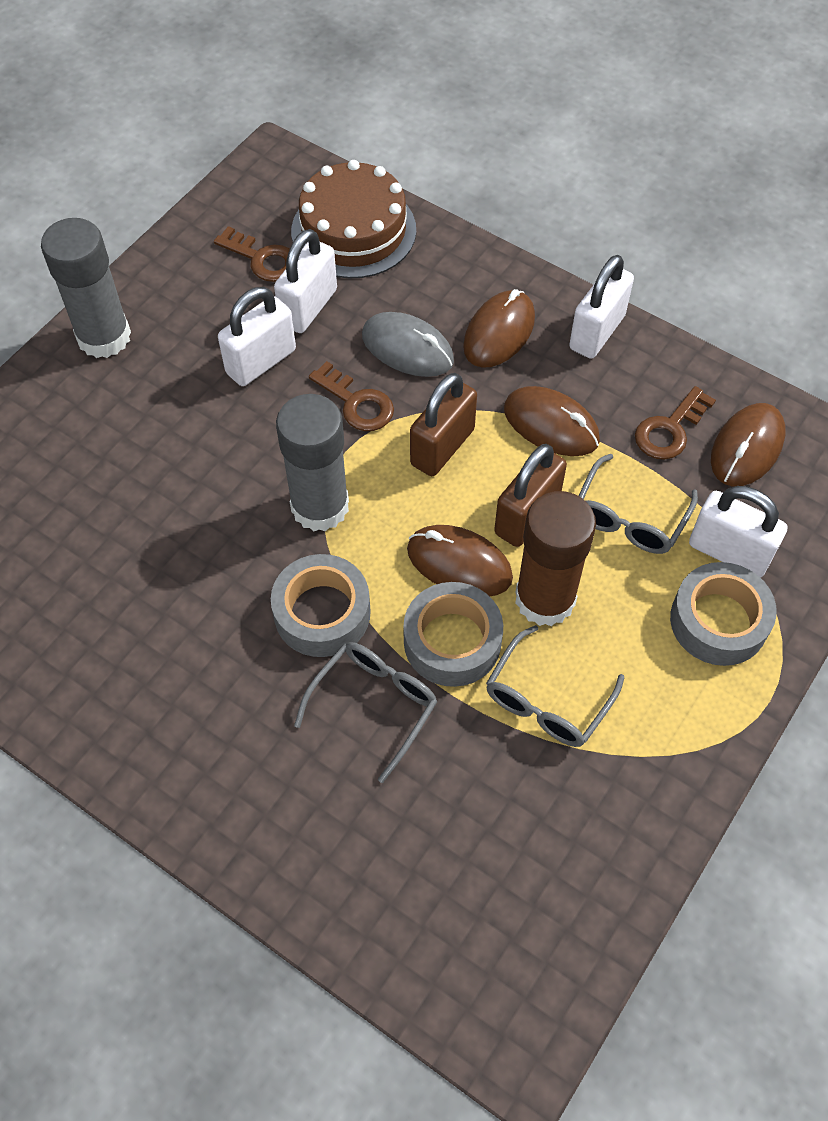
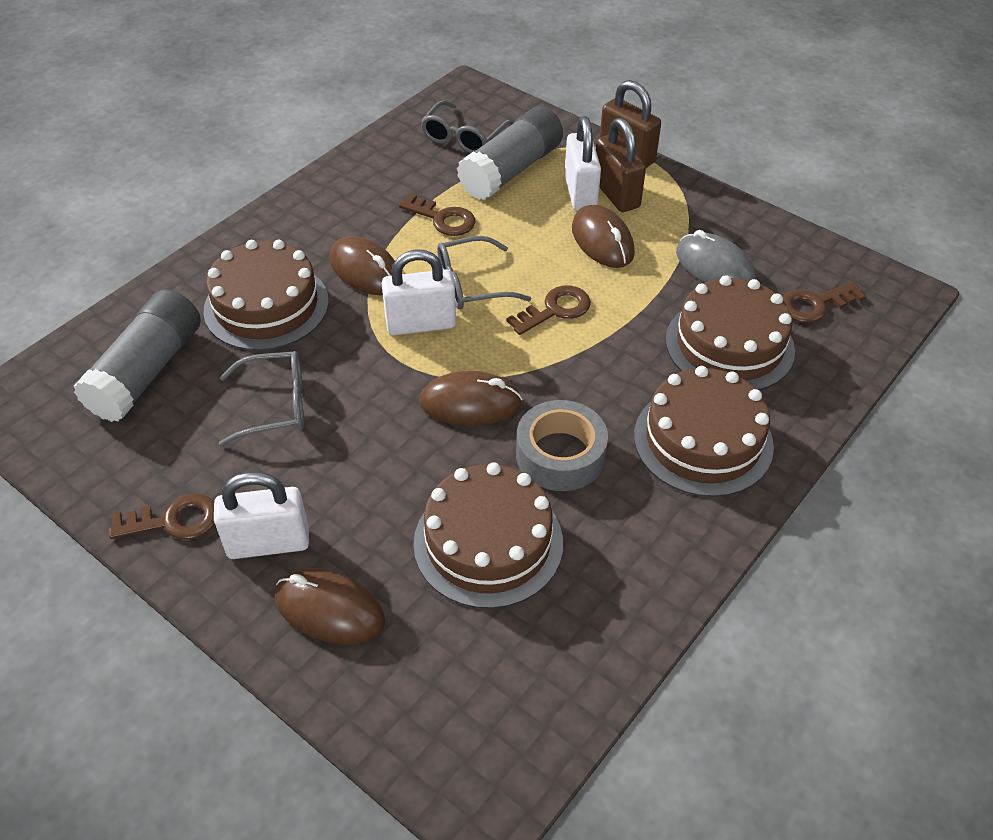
brown cake: 1 -> 4
brown glue stick: 1 -> 0
brown key: 3 -> 4
grey tape: 3 -> 1
white padlock: 4 -> 3

